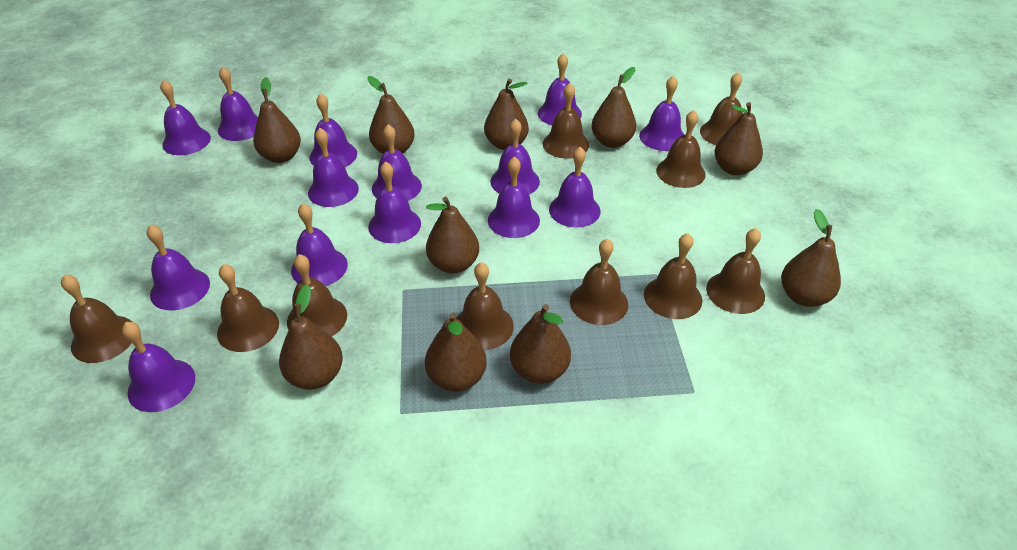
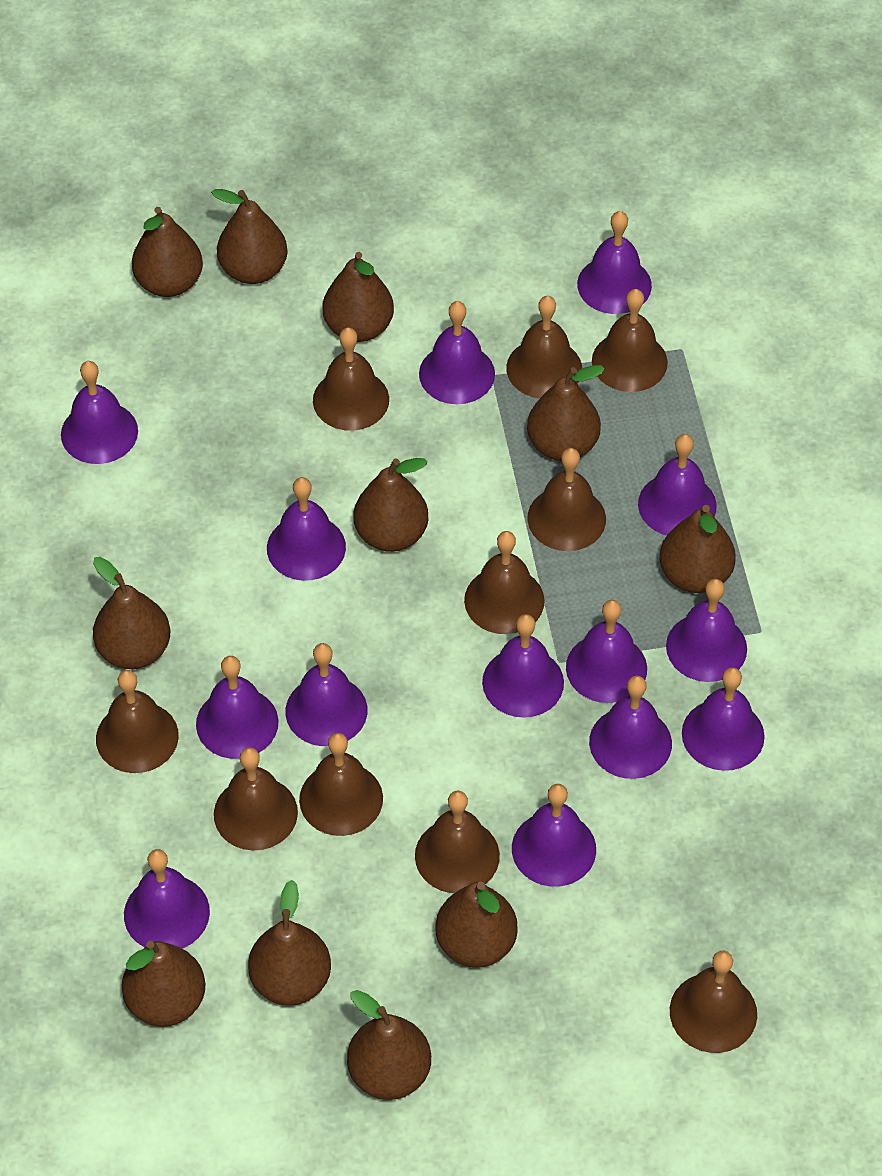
brown pear: 10 -> 11

